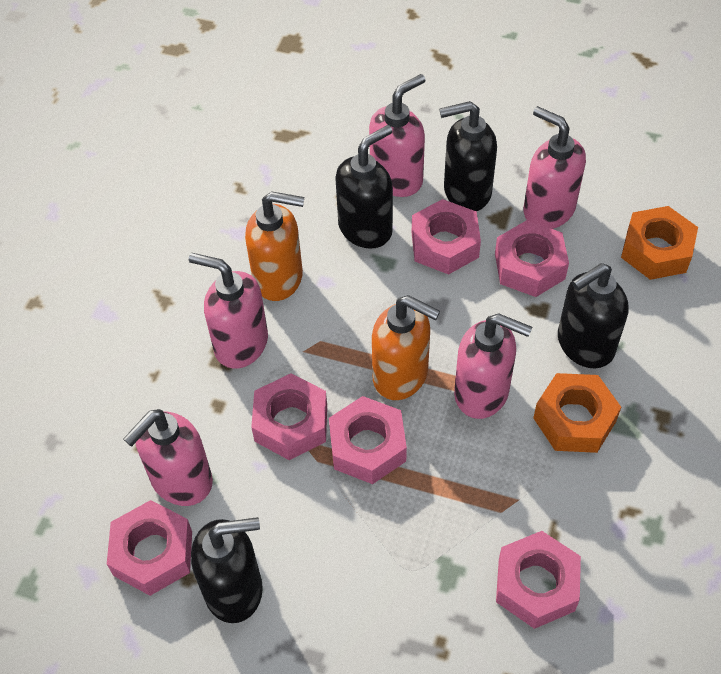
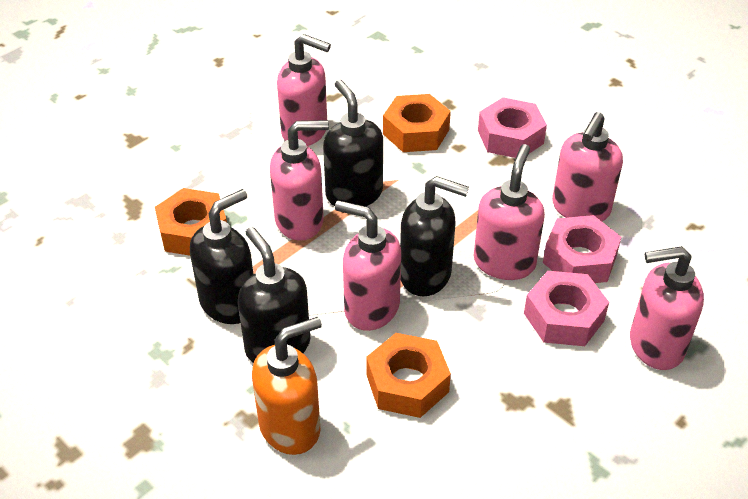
orange nut: 2 -> 3
orange soap dispenser: 2 -> 1
pink nut: 6 -> 3
pink soap dispenser: 5 -> 6

